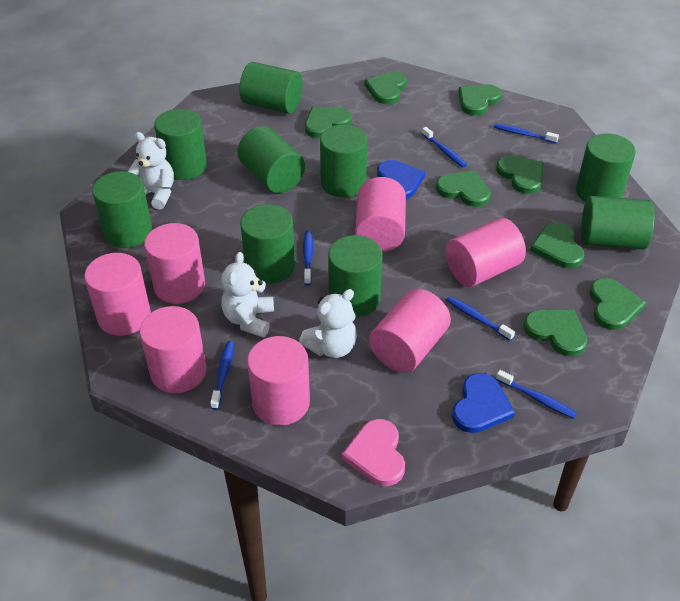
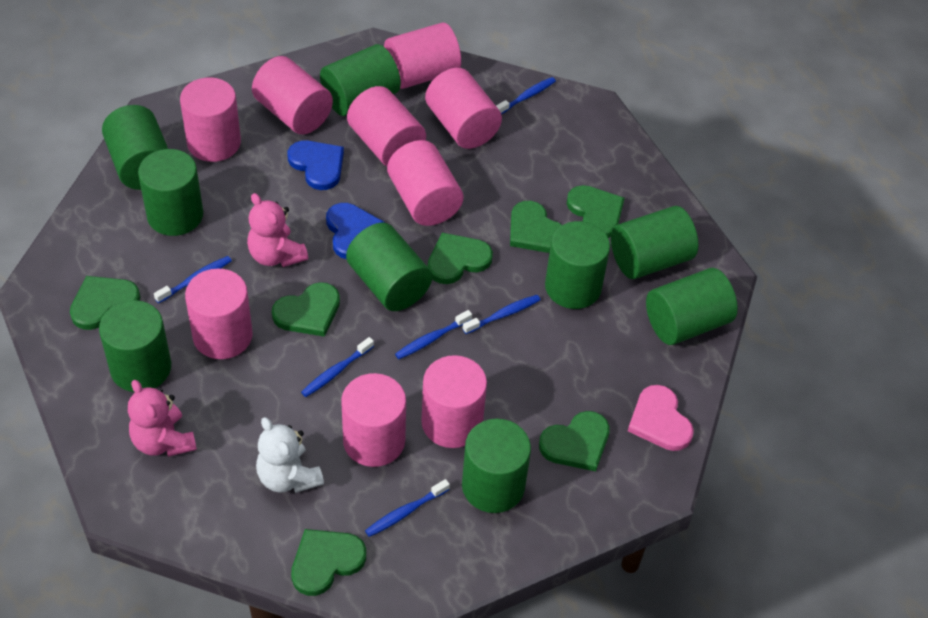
green heart: 8 -> 7
pink cylinder: 7 -> 9
pink teddy bear: 0 -> 2
white teddy bear: 3 -> 1

